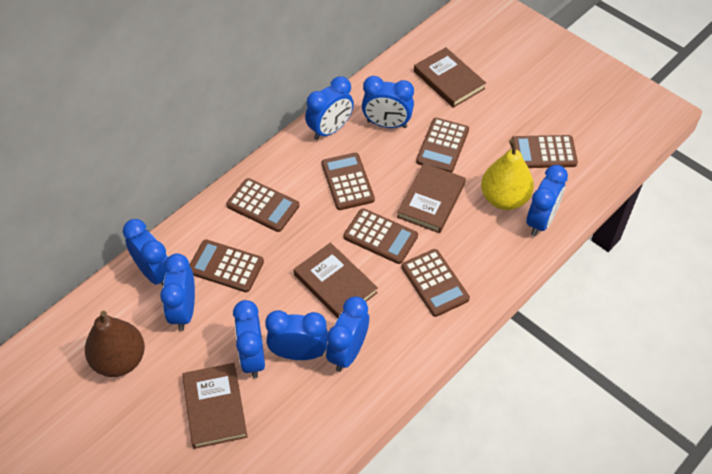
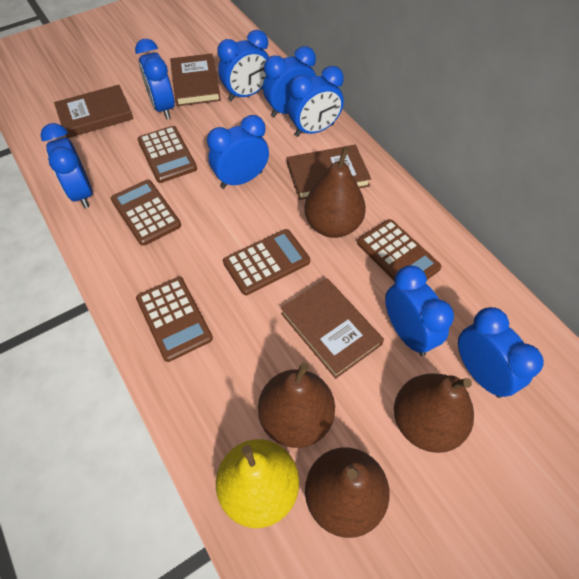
brown calculator: 7 -> 5
brown pear: 1 -> 4

